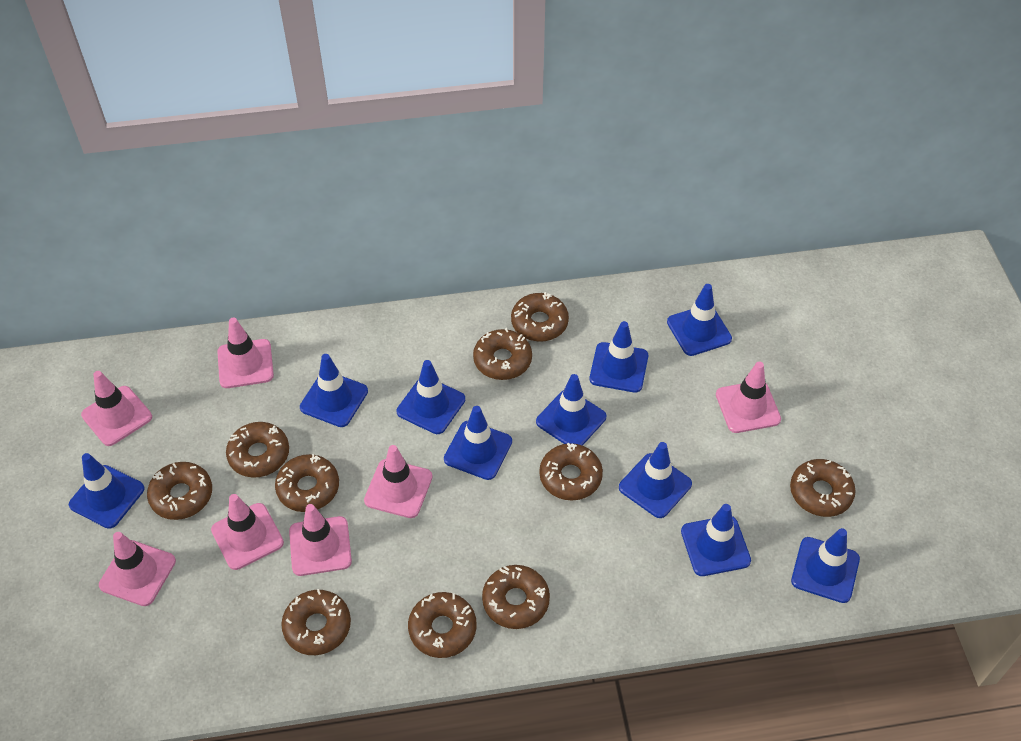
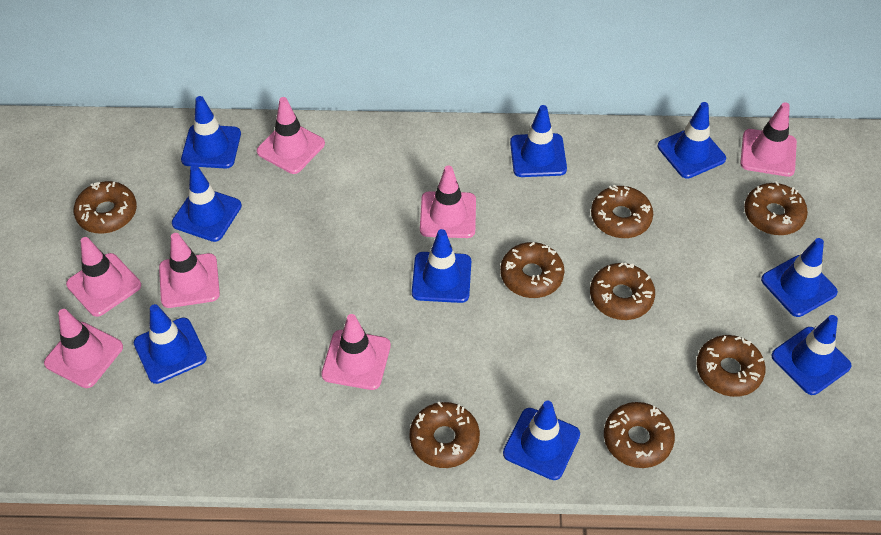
blue traffic cone: 10 -> 9
brown donut: 10 -> 8

